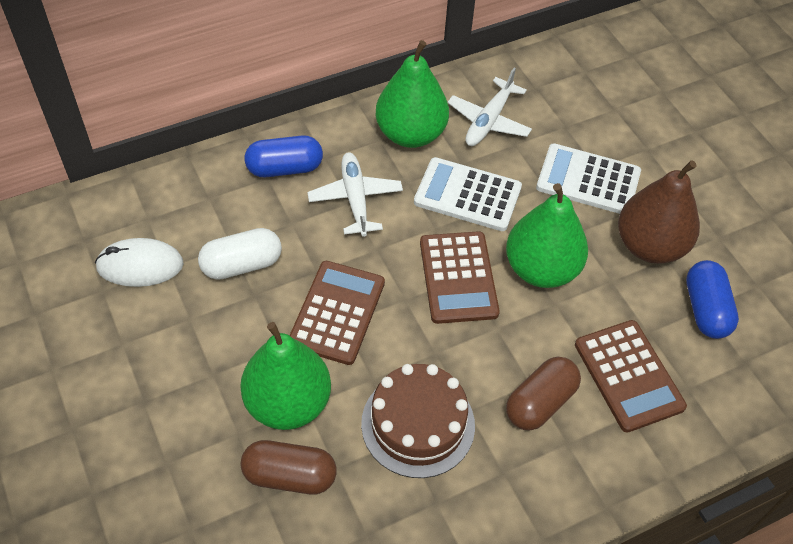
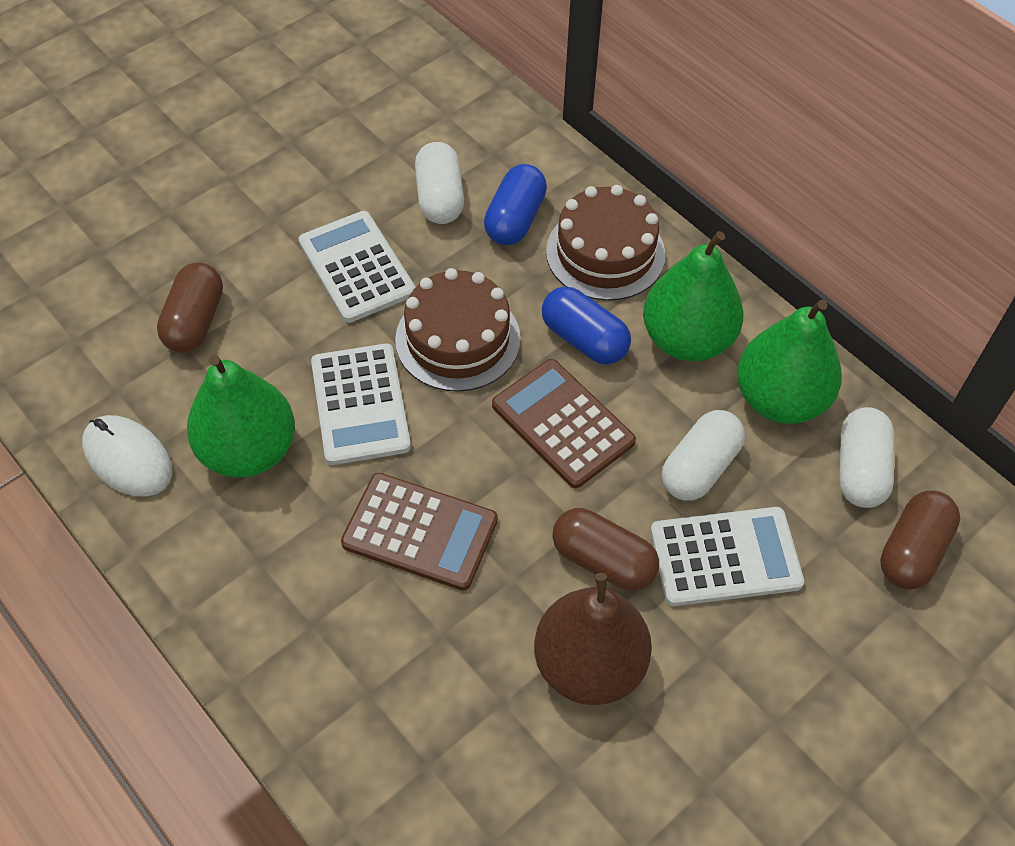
brown cake: 1 -> 2
brown calculator: 3 -> 2
brown capsule: 2 -> 3
white calculator: 2 -> 3
white capsule: 1 -> 3
white plane: 2 -> 0

